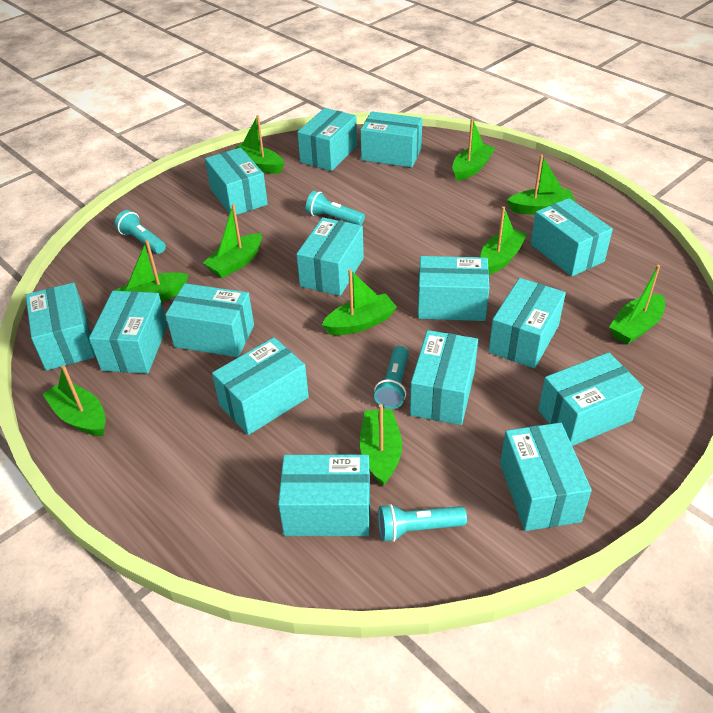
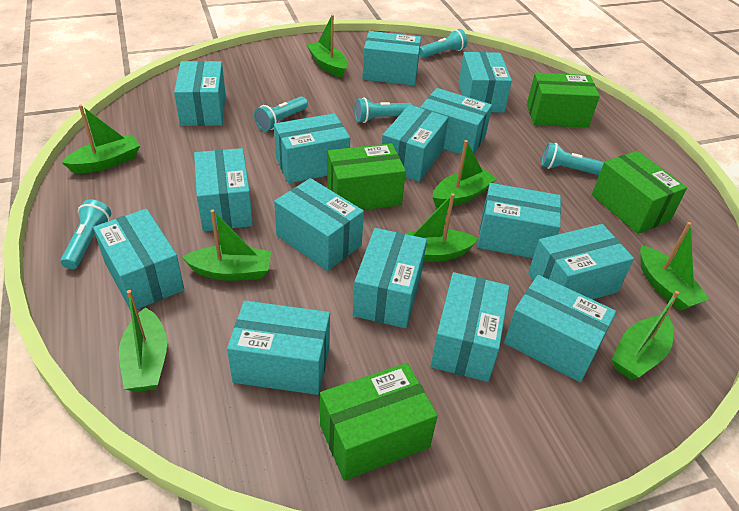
green boat: 10 -> 8
green box: 0 -> 4
turquoise flashlight: 4 -> 5

